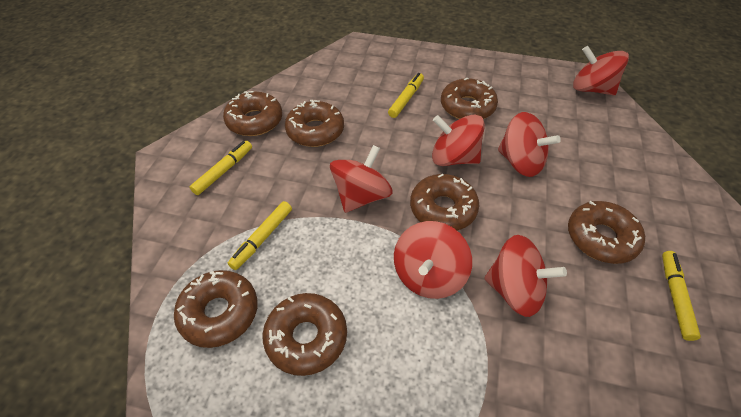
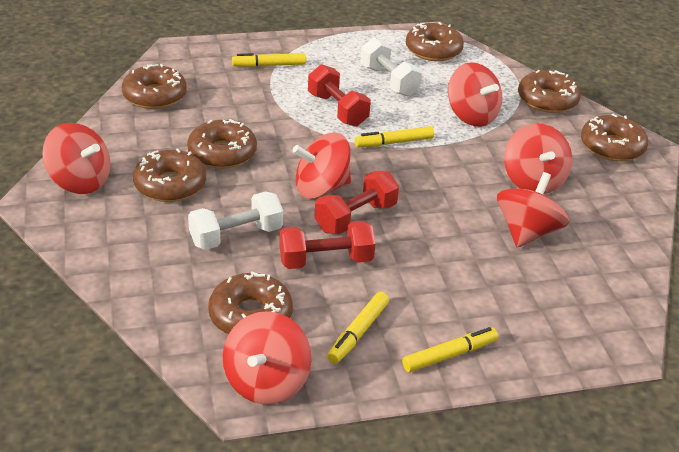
red dumbbell: 0 -> 3
white dumbbell: 0 -> 2

